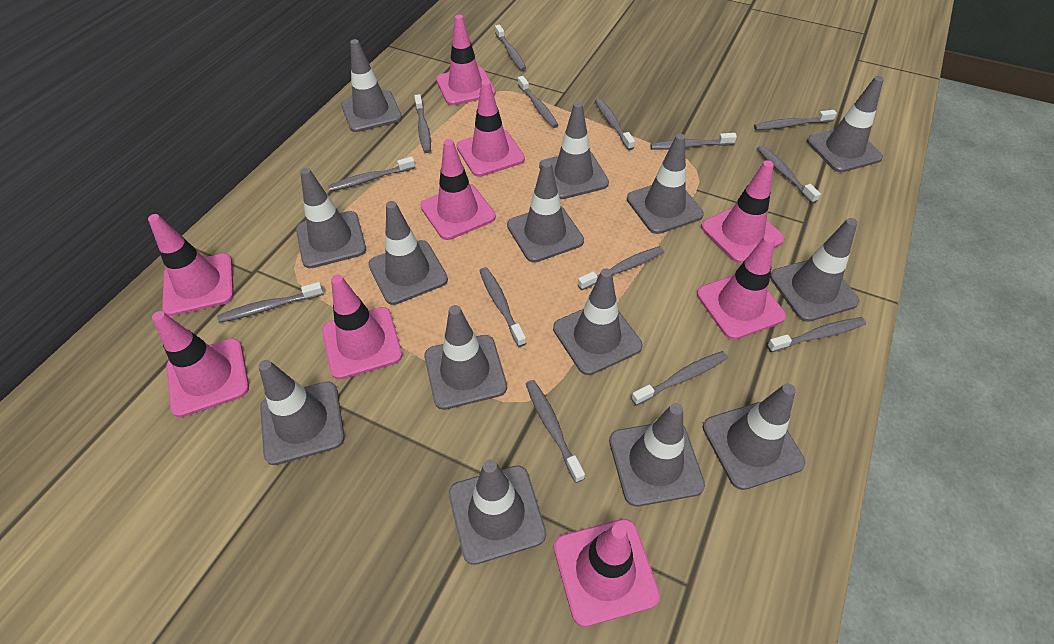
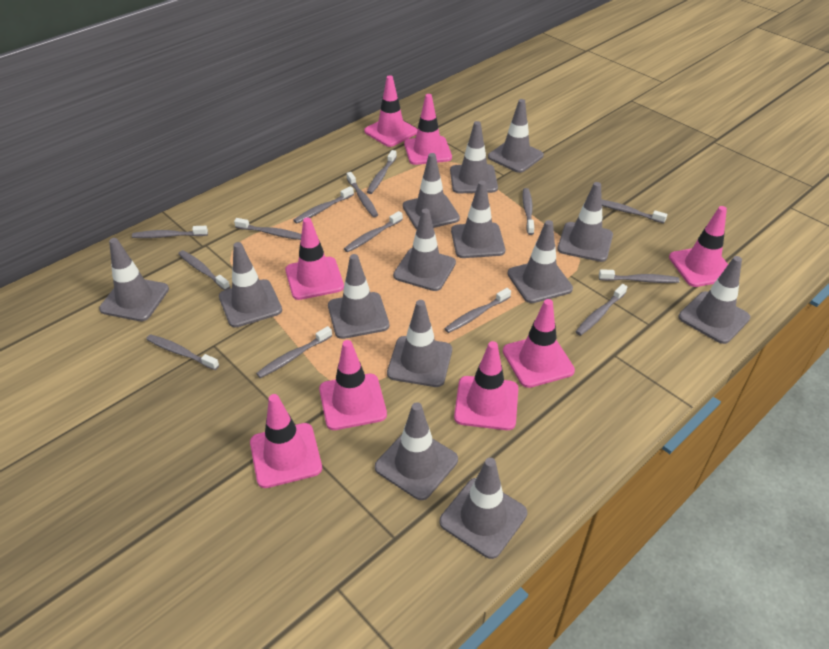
pink traffic cone: 9 -> 8

